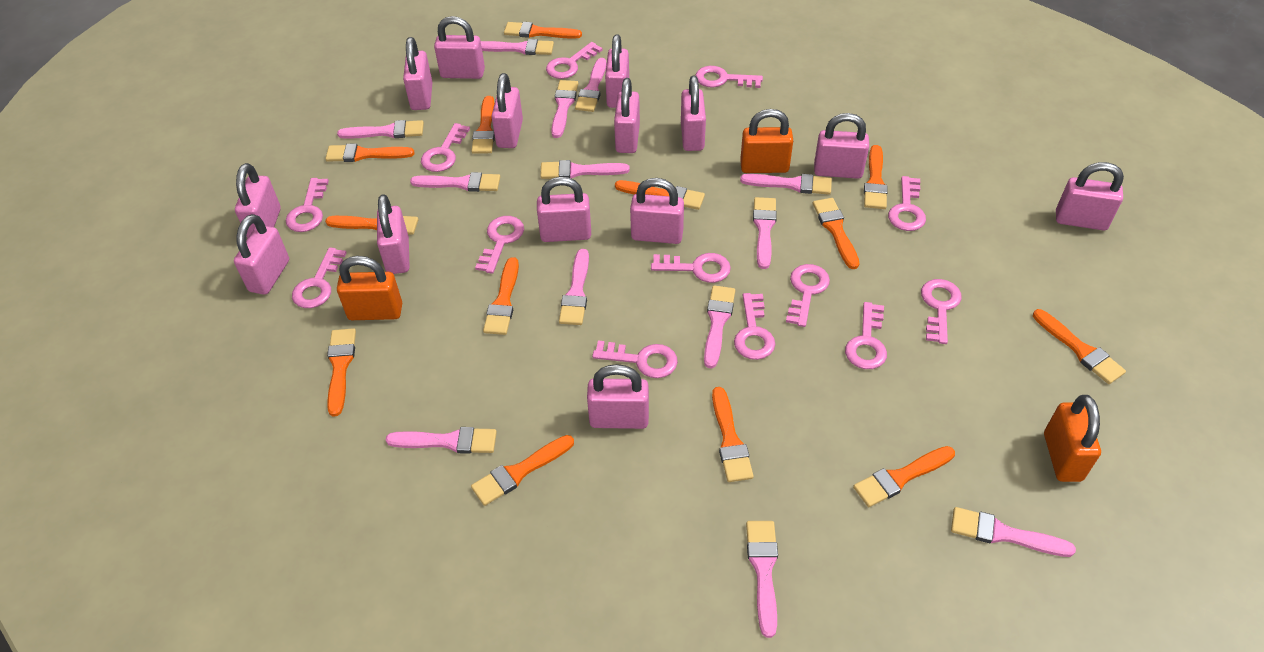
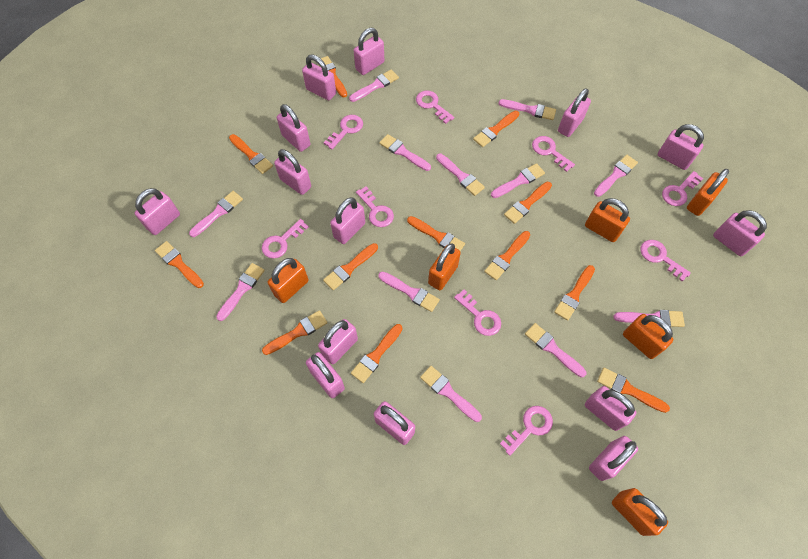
orange brush: 13 -> 12
orange padlock: 3 -> 6
pink brush: 13 -> 12
pink key: 13 -> 9

